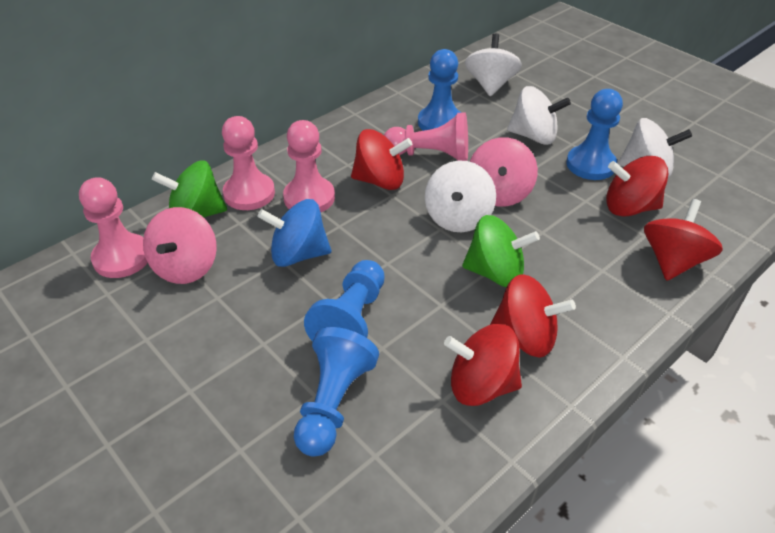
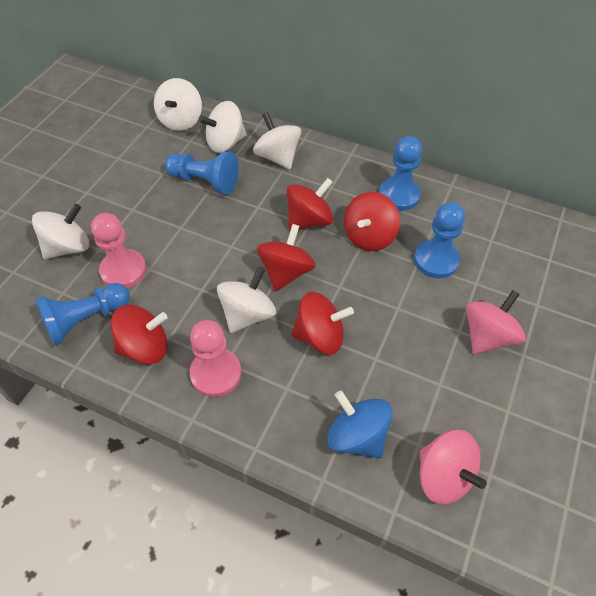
green spinning top: 2 -> 0
pink pawn: 4 -> 2
white spinning top: 4 -> 5

